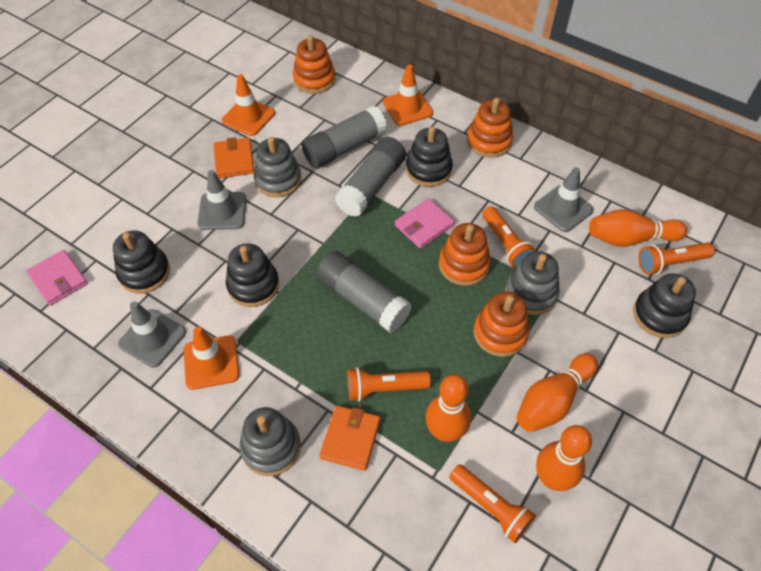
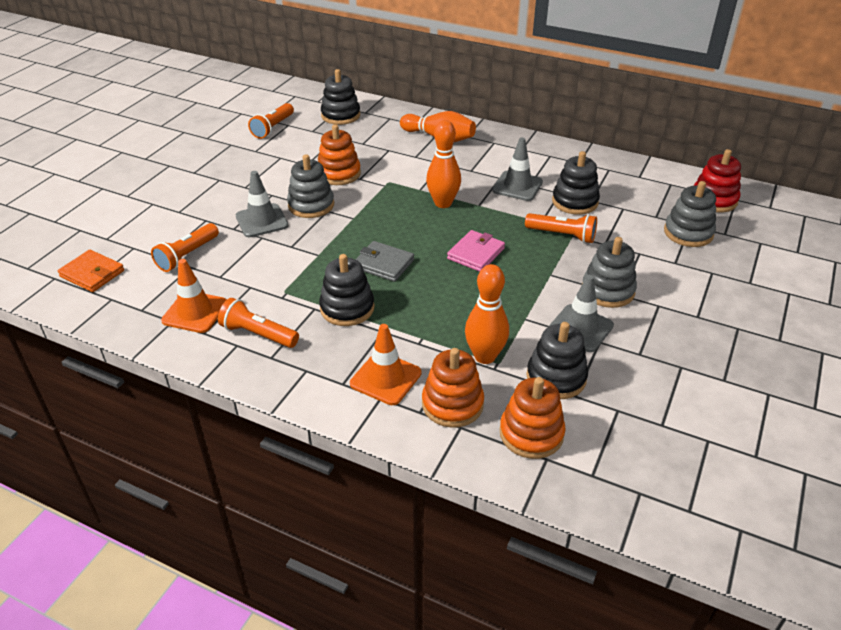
grey glue stick: 3 -> 0
grey wallet: 0 -> 1
orange bowling pin: 4 -> 3
orange stacking toy: 4 -> 3
orange traffic cone: 3 -> 2
orange wallet: 2 -> 1
pink wallet: 2 -> 1
red stacking toy: 0 -> 1

